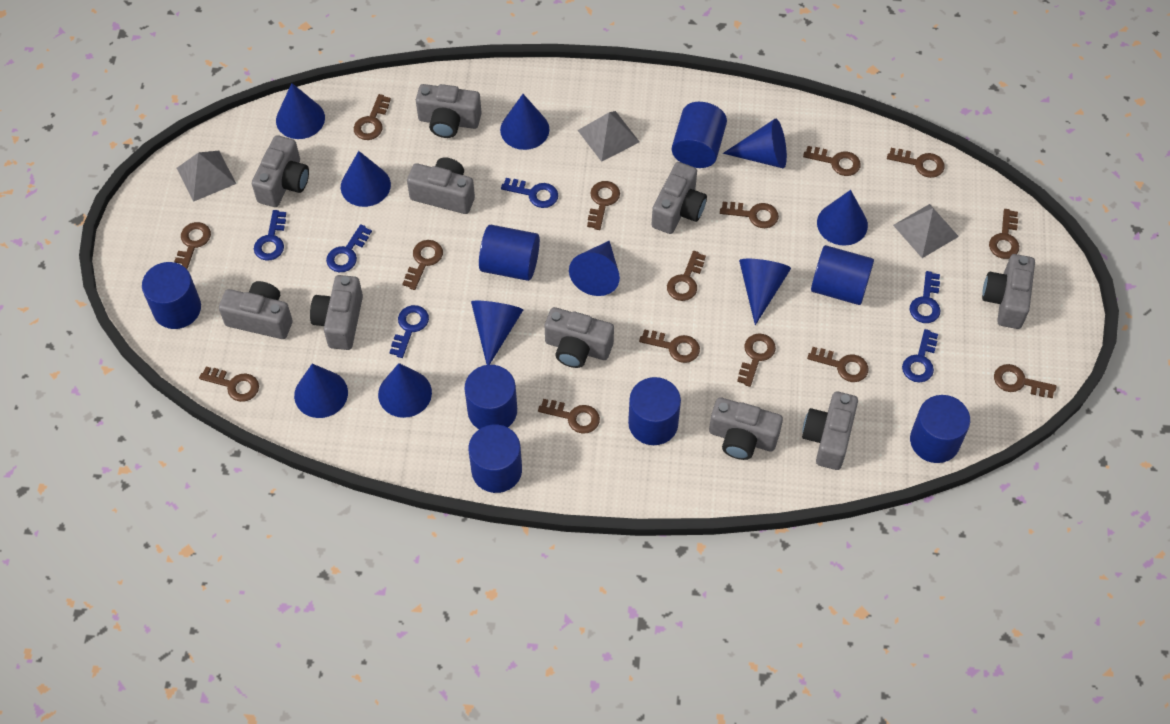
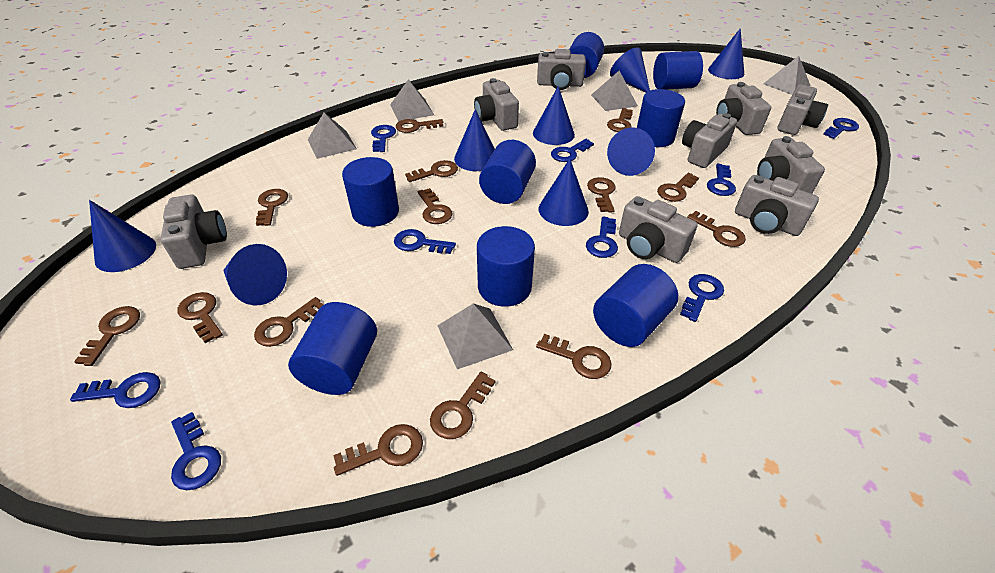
blue cone: 10 -> 8
blue key: 6 -> 9
brown key: 15 -> 14
grey camera: 10 -> 9
grey pyramid: 3 -> 5

